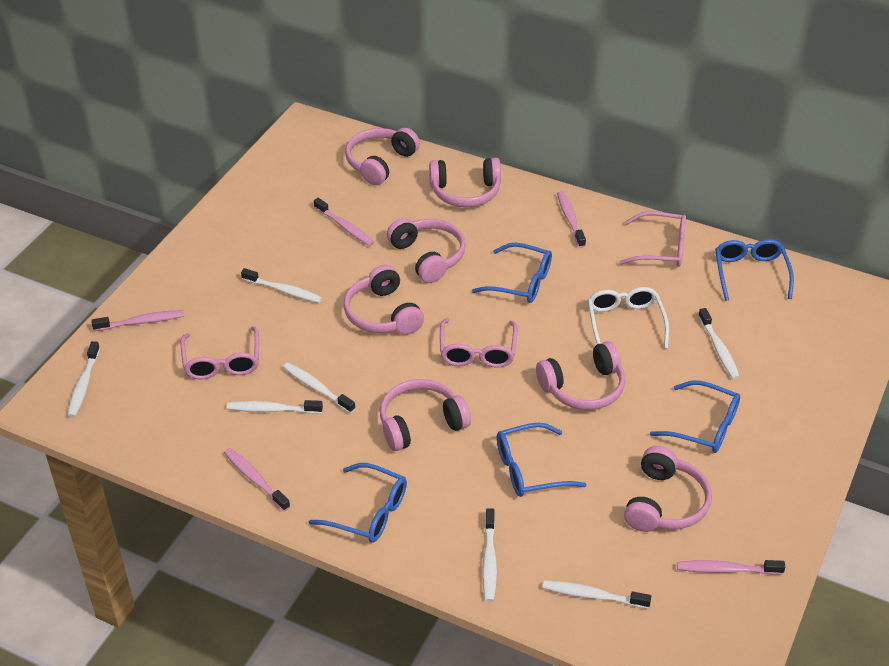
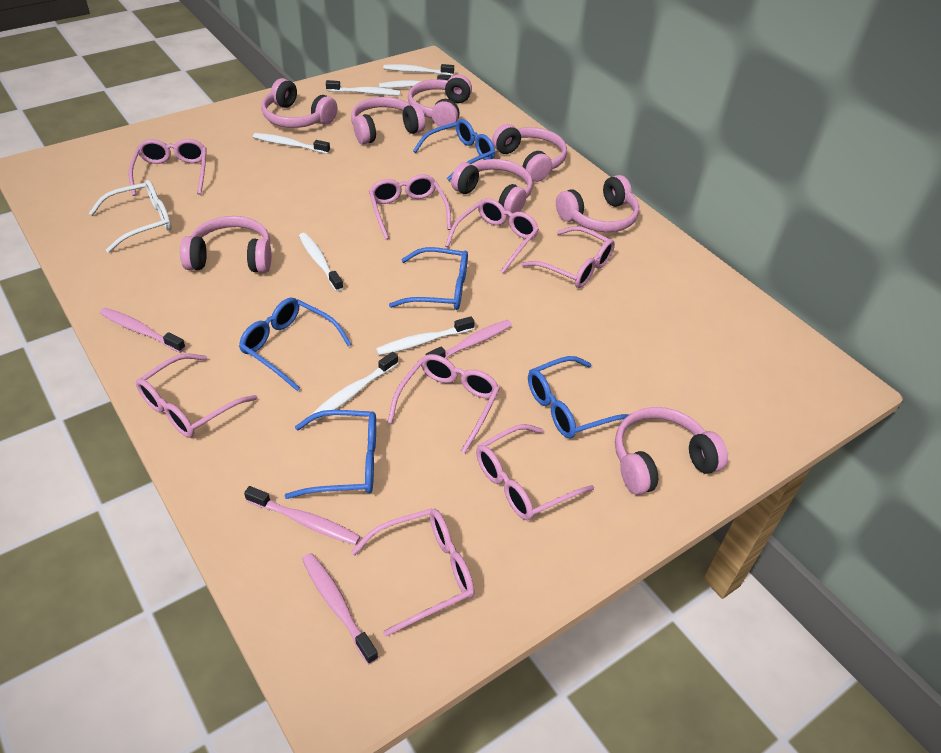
pink glasses: 3 -> 8
pink headphones: 7 -> 8
pink toothbrush: 5 -> 4

